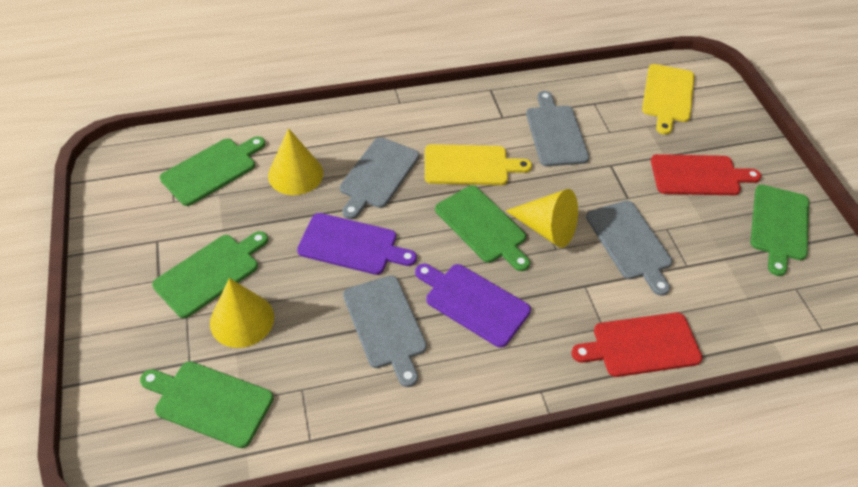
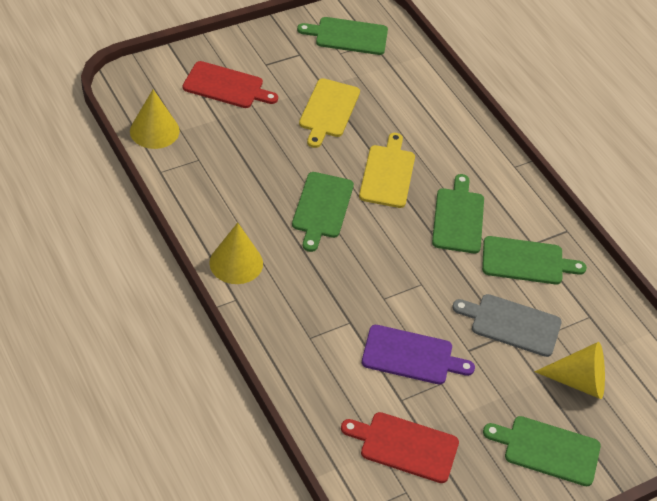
grey cutting board: 4 -> 1
purple cutting board: 2 -> 1

